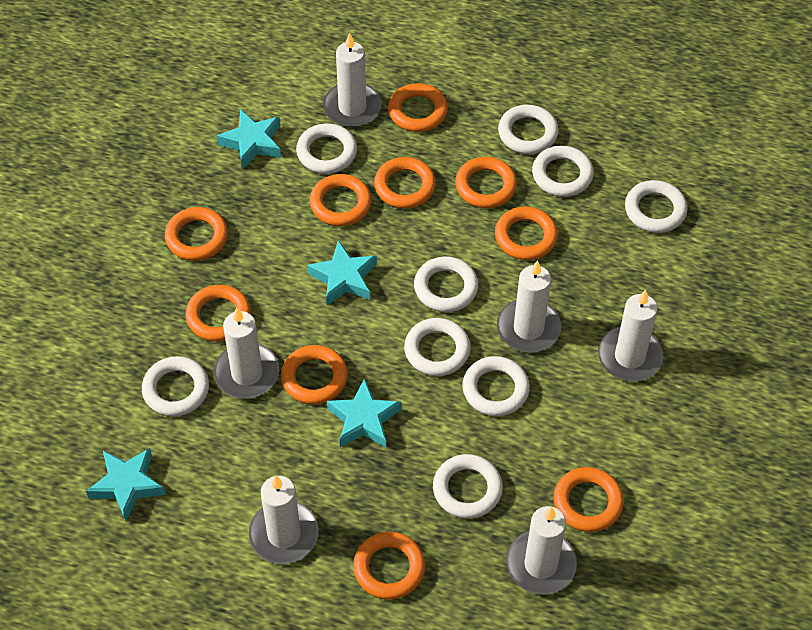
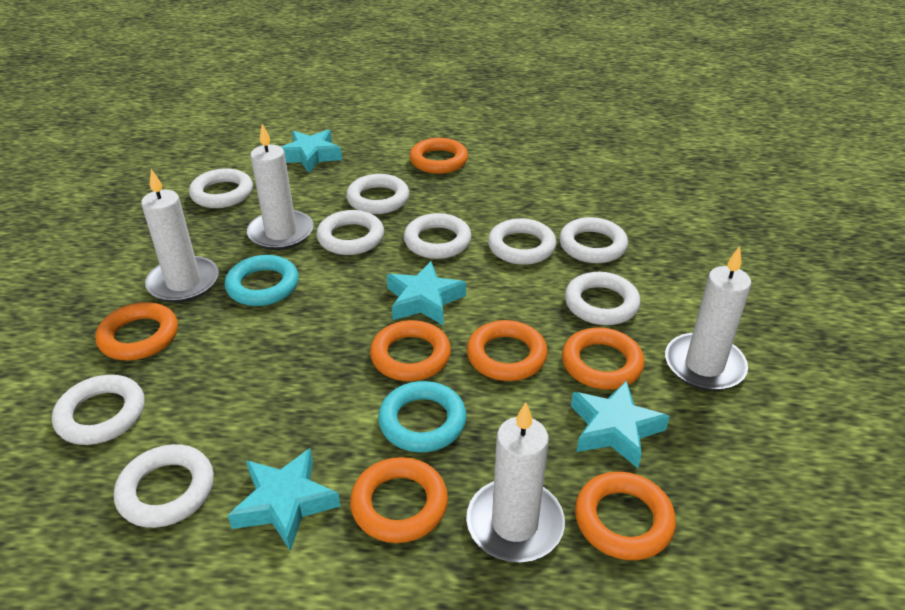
orange ring: 10 -> 7
turquoise ring: 0 -> 2
white candle: 6 -> 4

